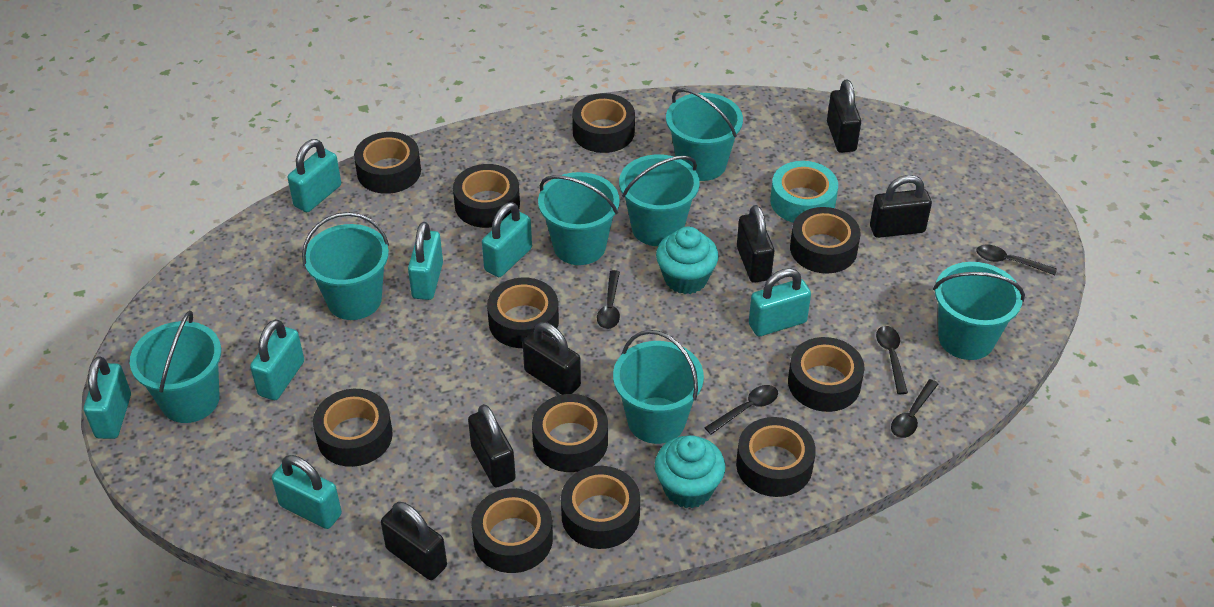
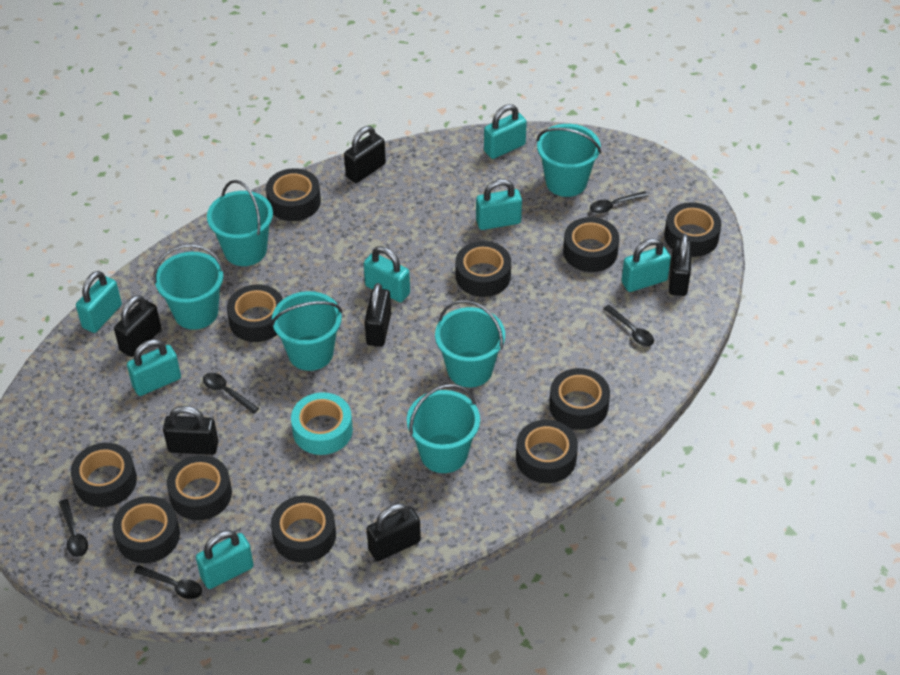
turquoise bucket: 7 -> 6
turquoise cupcake: 2 -> 0

